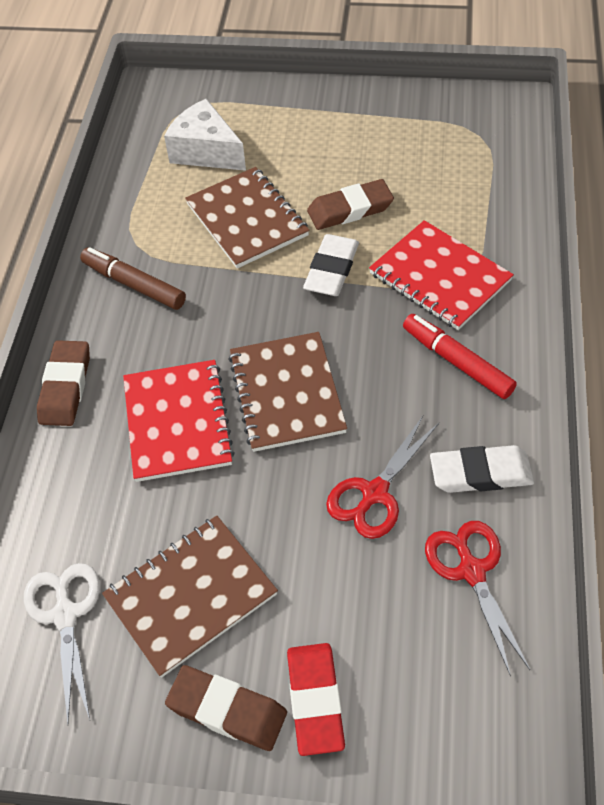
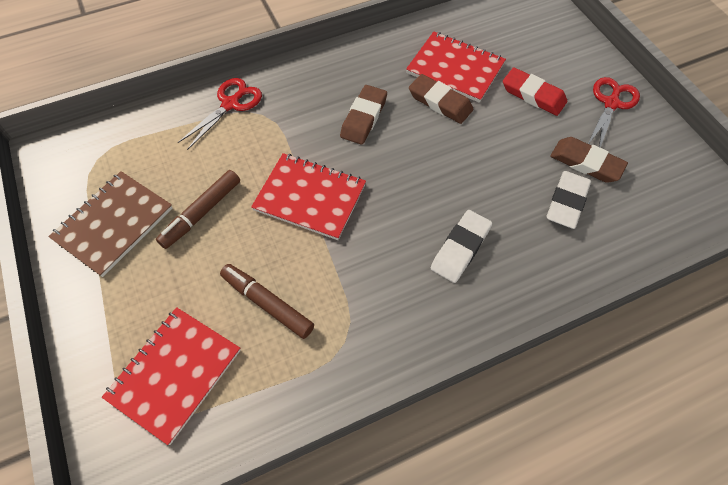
brown marker: 1 -> 2
brown notebook: 3 -> 1
red marker: 1 -> 0
red notebook: 2 -> 3
white cheese: 1 -> 0
white scissors: 1 -> 0

